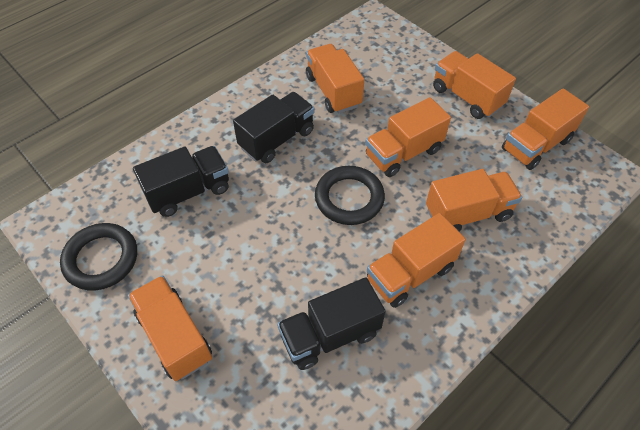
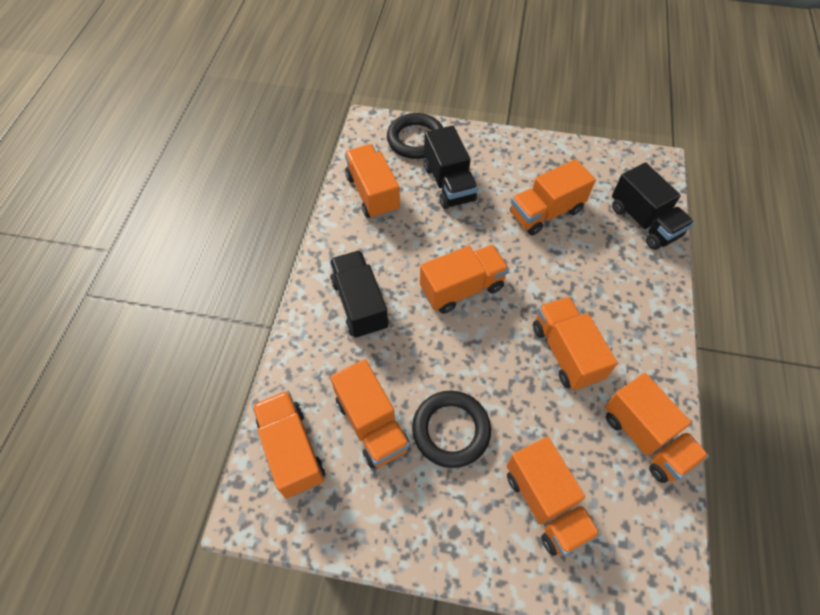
orange truck: 7 -> 8

